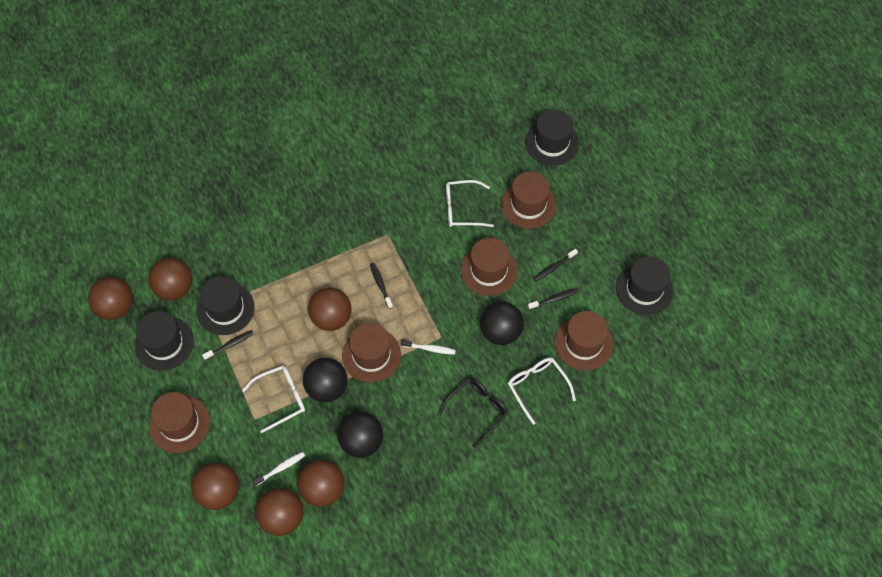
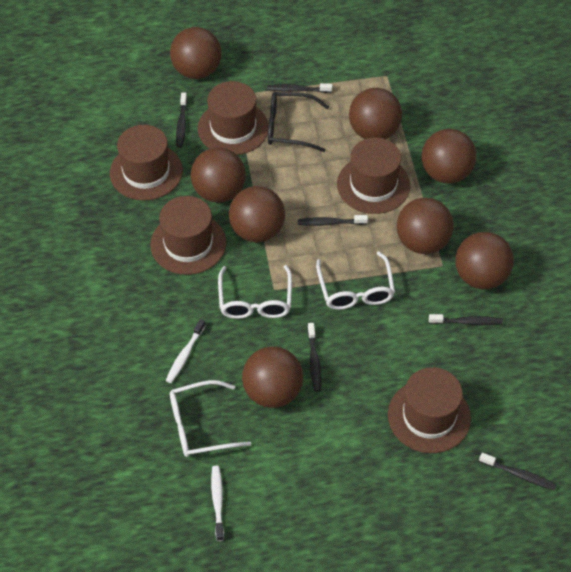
black ball: 3 -> 0
black hat: 4 -> 0
black toothbrush: 4 -> 6
brown ball: 6 -> 8

